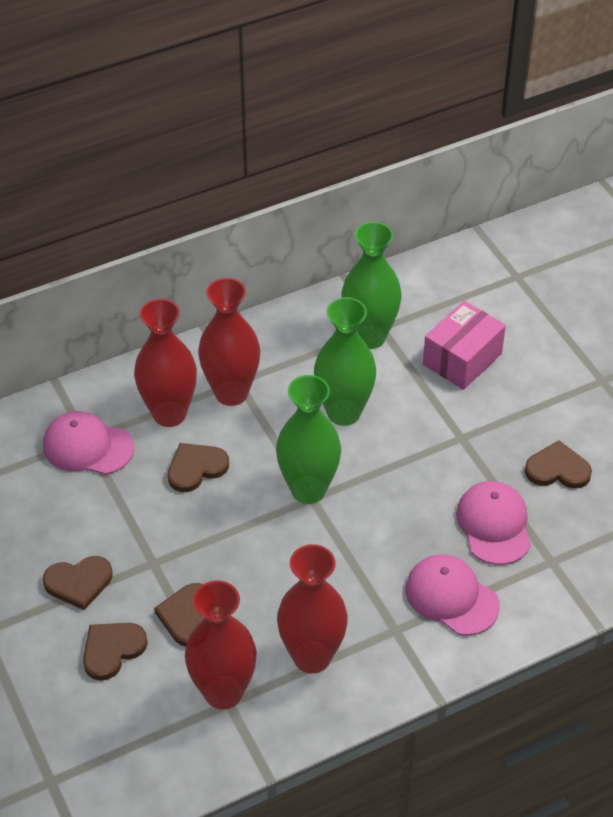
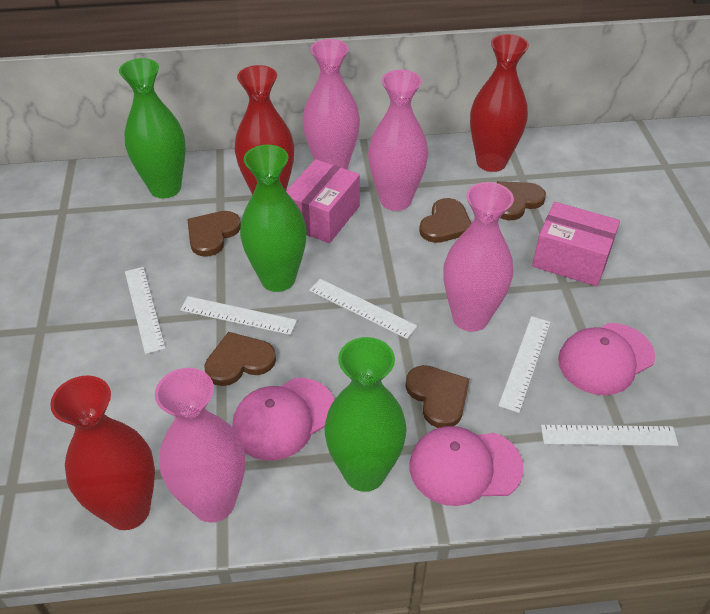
pink box: 1 -> 2
pink vase: 0 -> 4
red vase: 4 -> 3
white ruler: 0 -> 5

